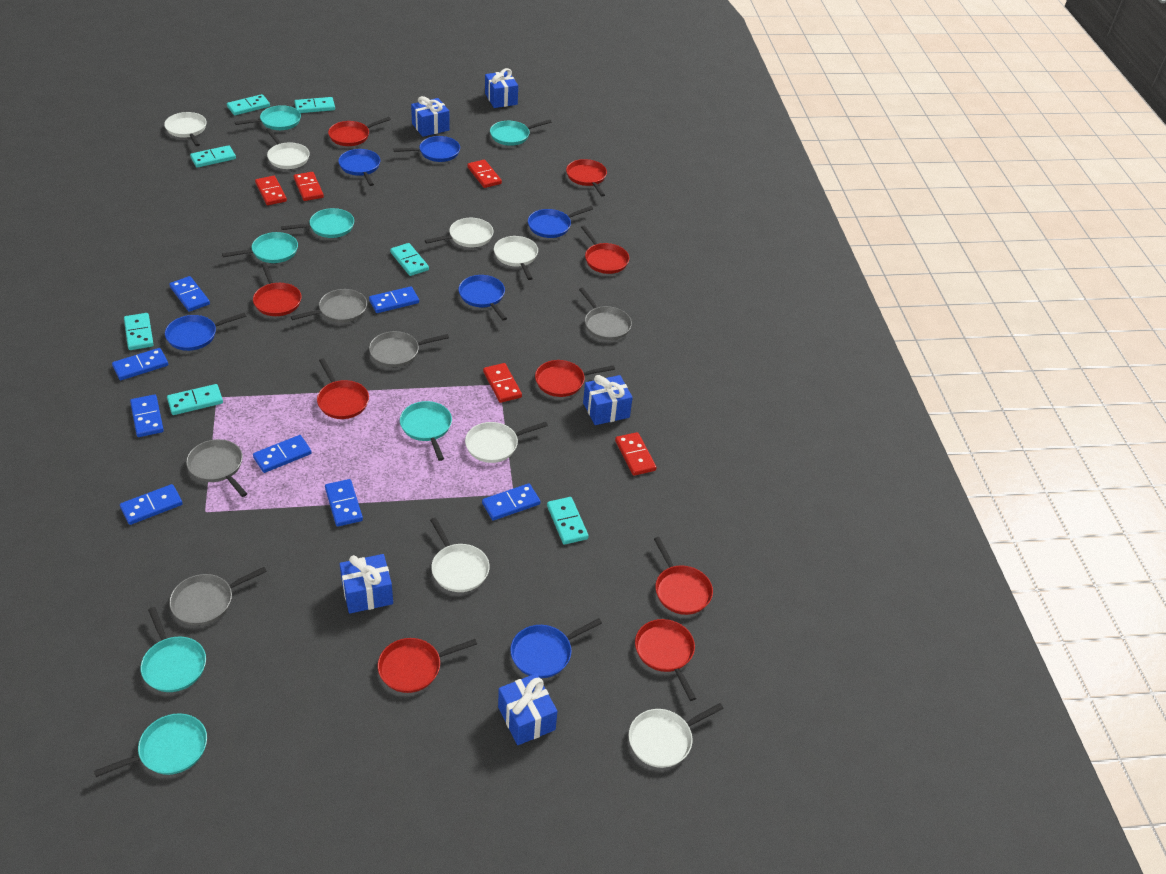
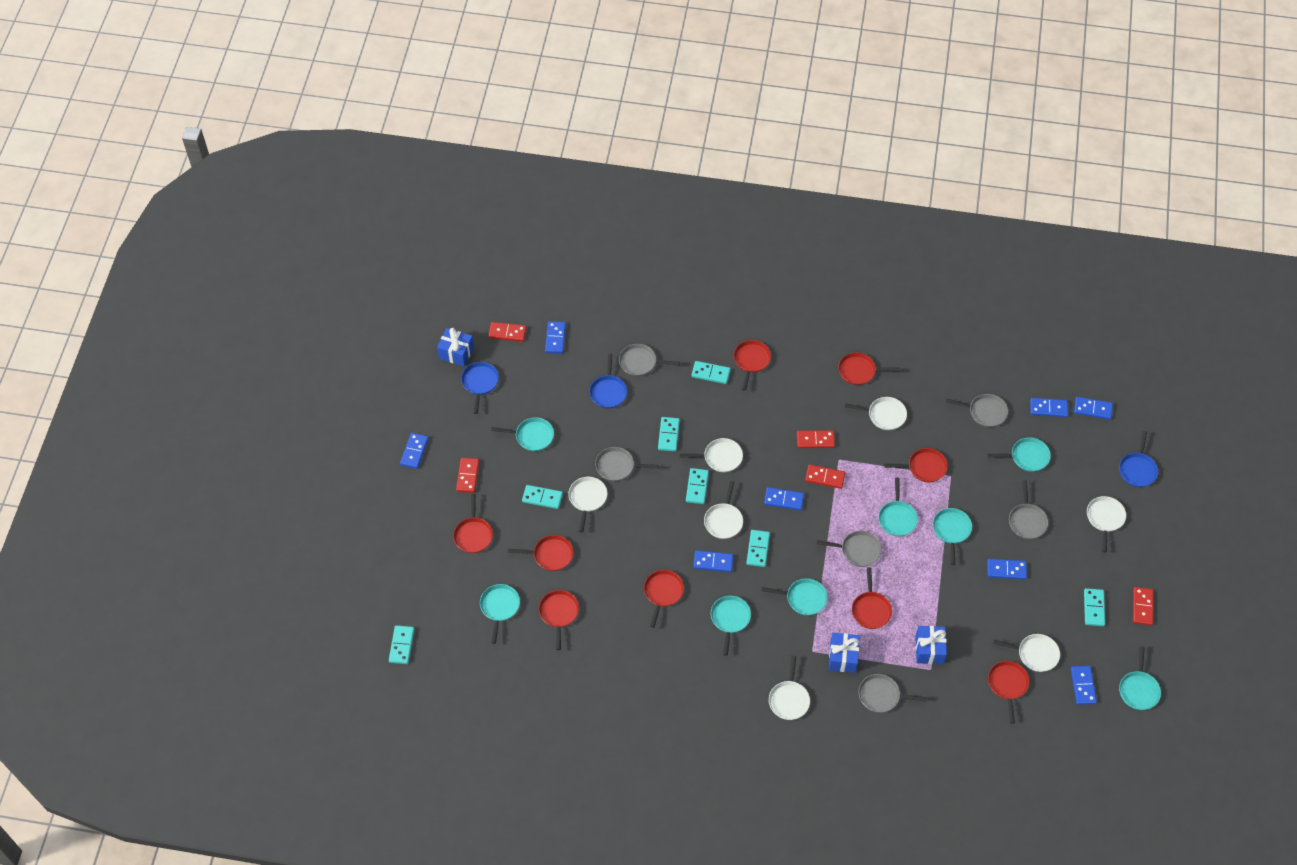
blue gift: 5 -> 3
blue pan: 6 -> 3
grey pan: 5 -> 6
turquoise pan: 7 -> 8

